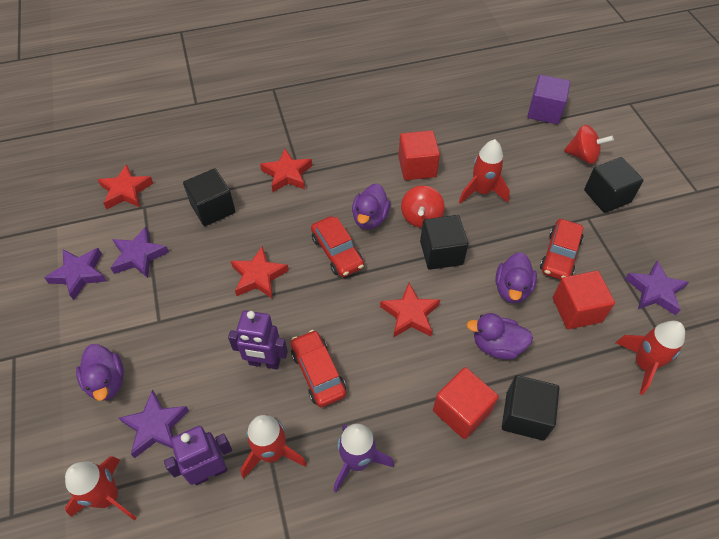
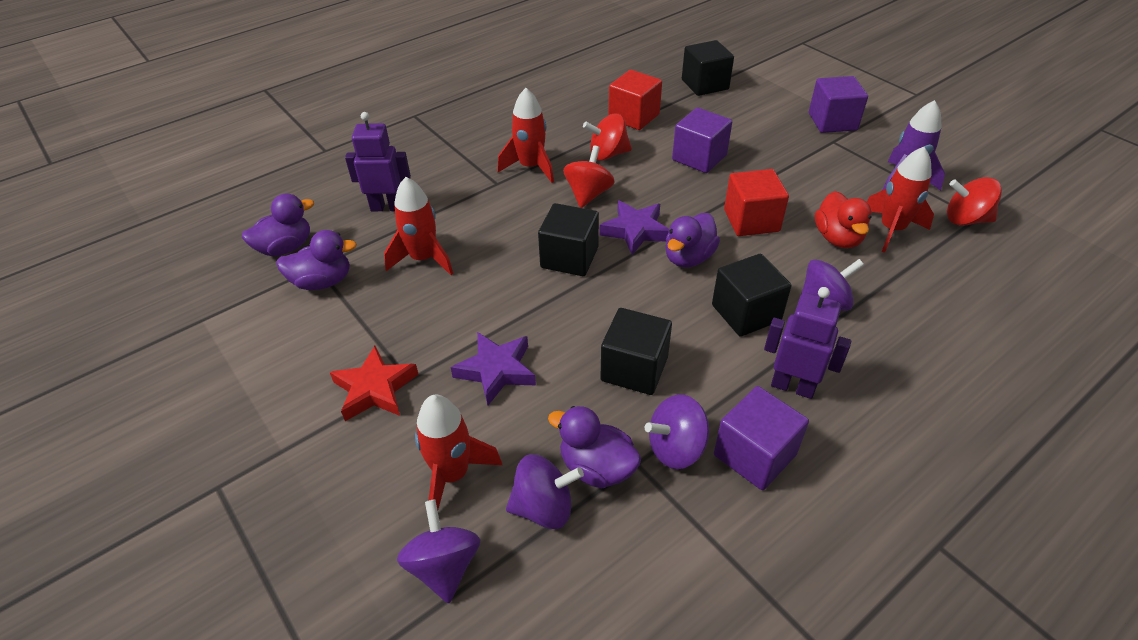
purple cube: 1 -> 3
purple spinning top: 0 -> 4
purple star: 4 -> 2
red car: 3 -> 0
red cube: 3 -> 2
red duck: 0 -> 1
red spinning top: 2 -> 3
red star: 4 -> 1

